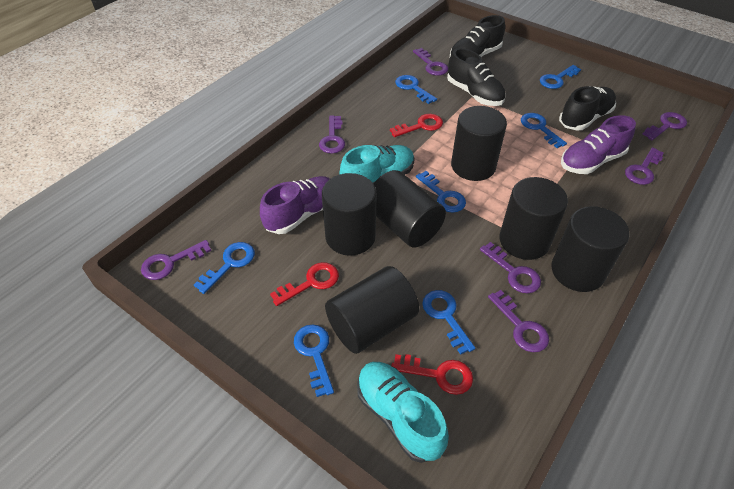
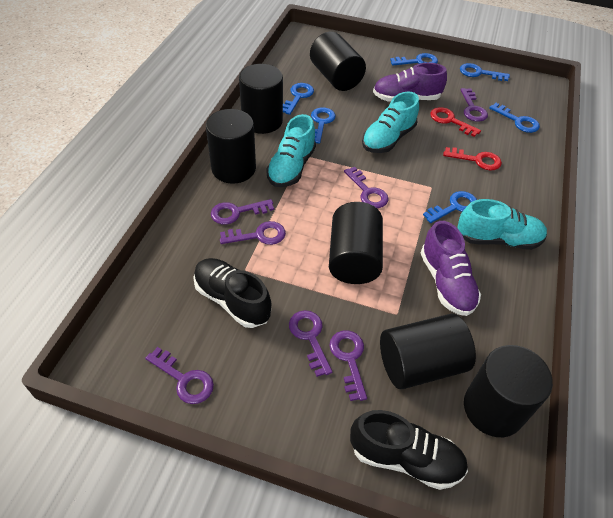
black shoe: 3 -> 2
blue key: 7 -> 6
red key: 3 -> 2
turquoise shoe: 2 -> 3

